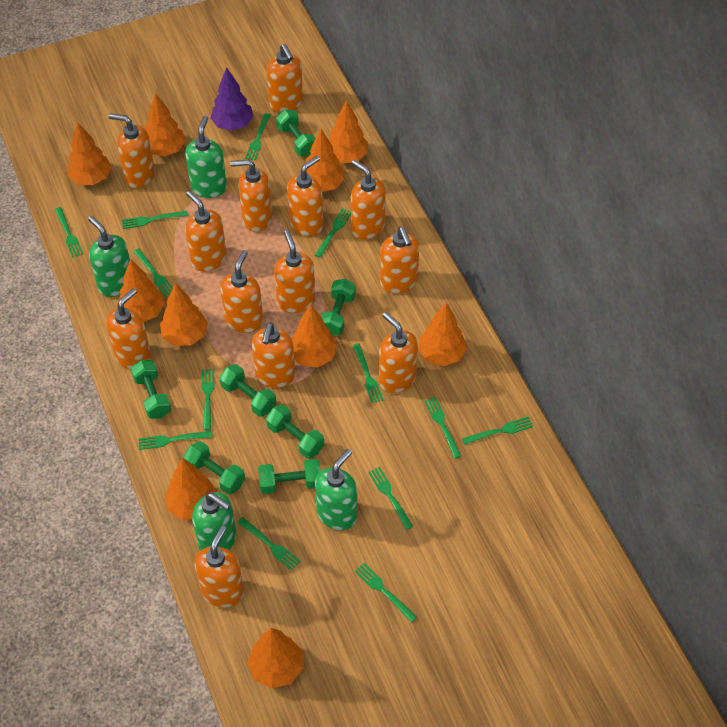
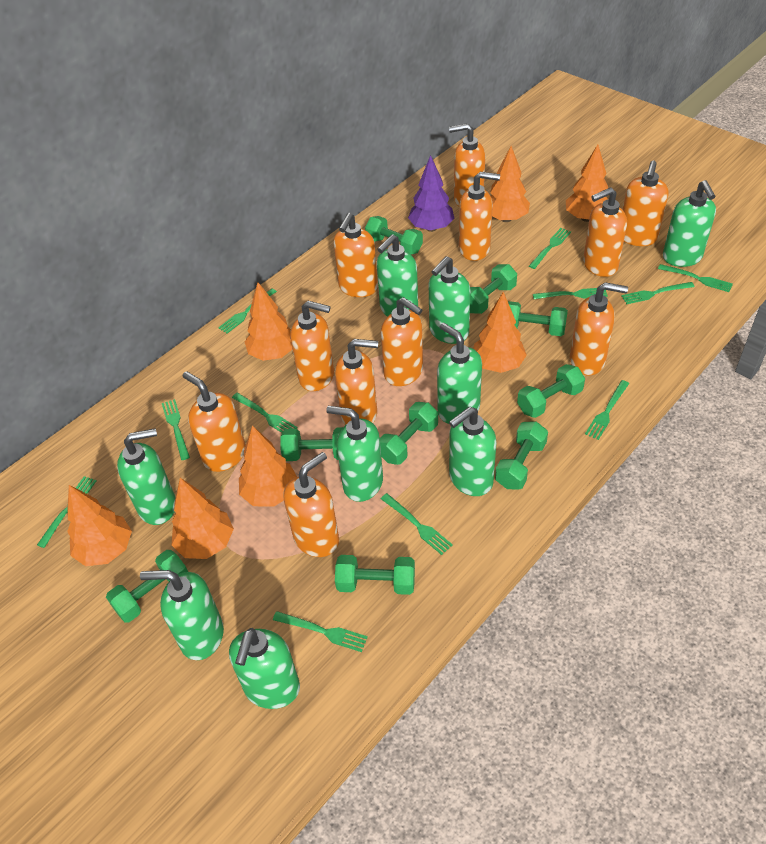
green dumbbell: 7 -> 9
green fork: 13 -> 11
green soap dispenser: 4 -> 9
orange soap dispenser: 13 -> 11
orange tree: 10 -> 7

